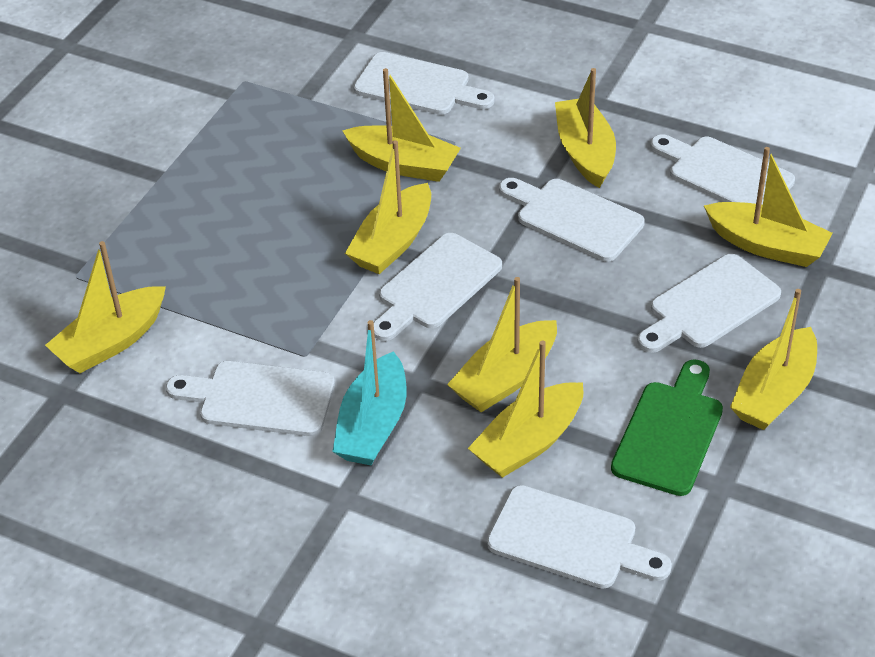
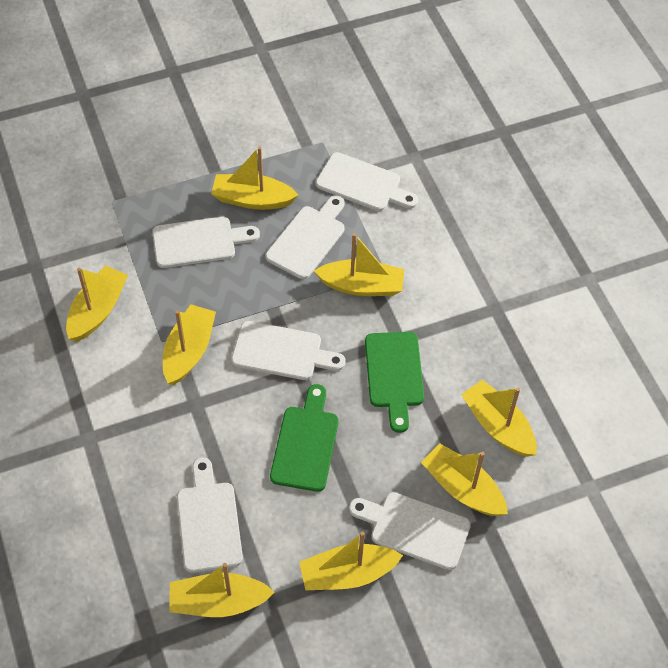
green cutting board: 1 -> 2
turquoise boat: 1 -> 0
white cutting board: 7 -> 6

